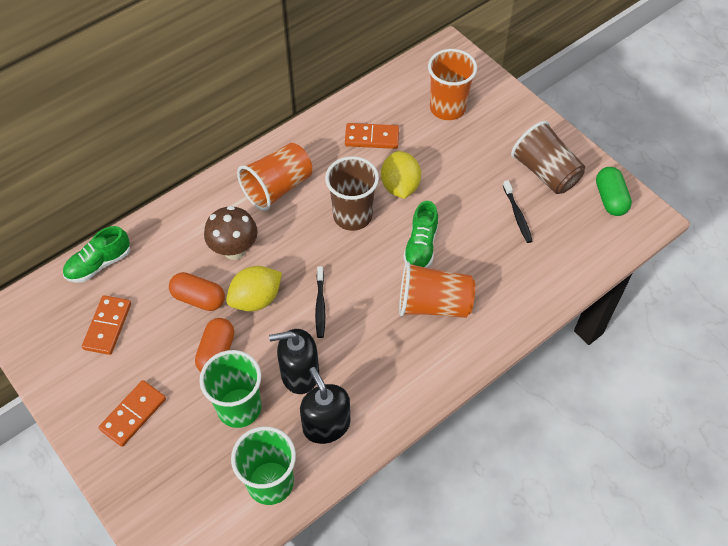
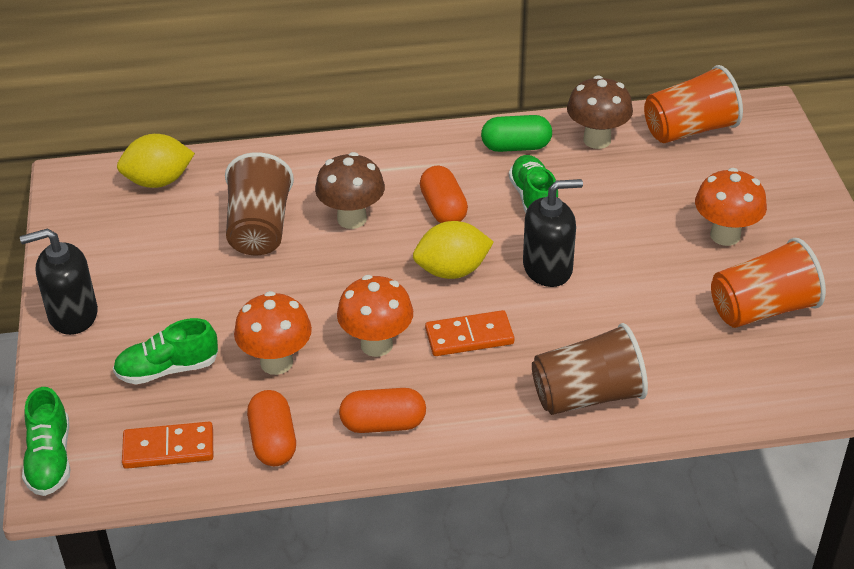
black toothbrush: 2 -> 0
brown mushroom: 1 -> 2
green cup: 2 -> 0
green shoe: 2 -> 3
orange capsule: 2 -> 3
orange cup: 3 -> 2
orange domino: 3 -> 2
orange mushroom: 0 -> 3

